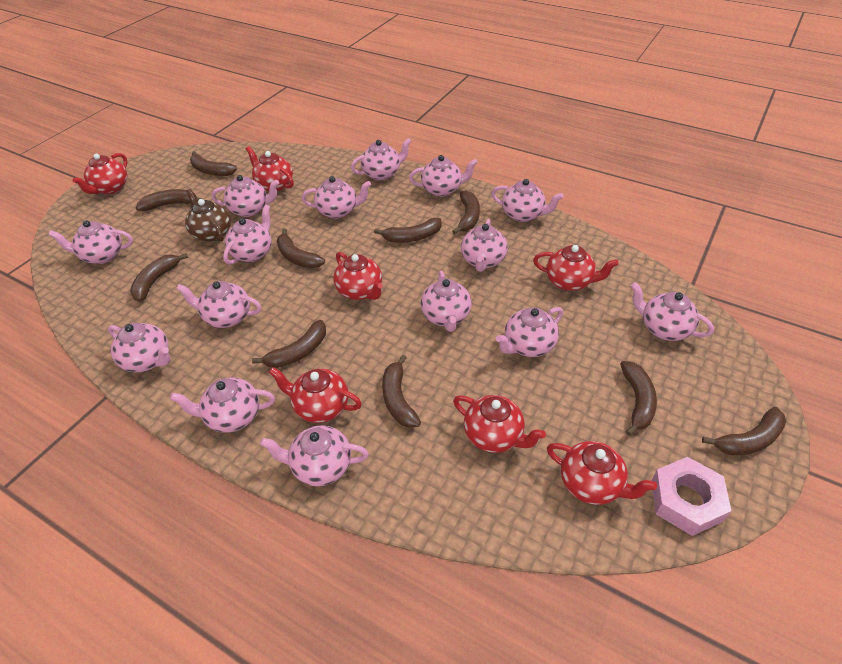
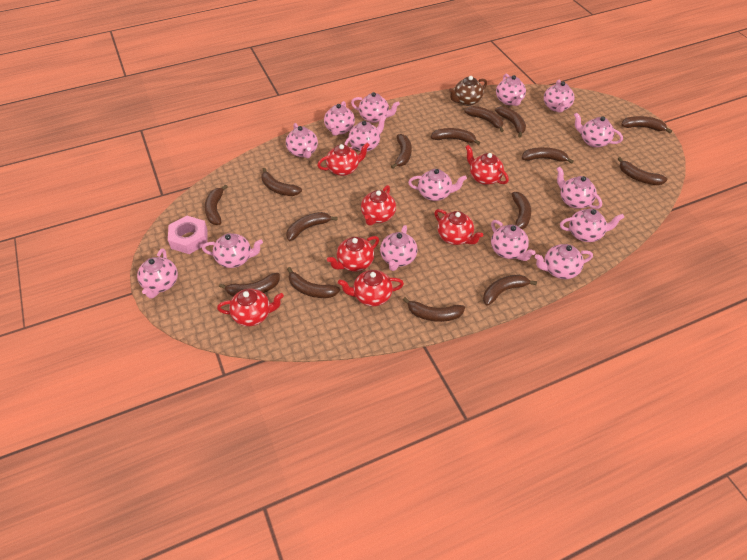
brown banana: 10 -> 15

